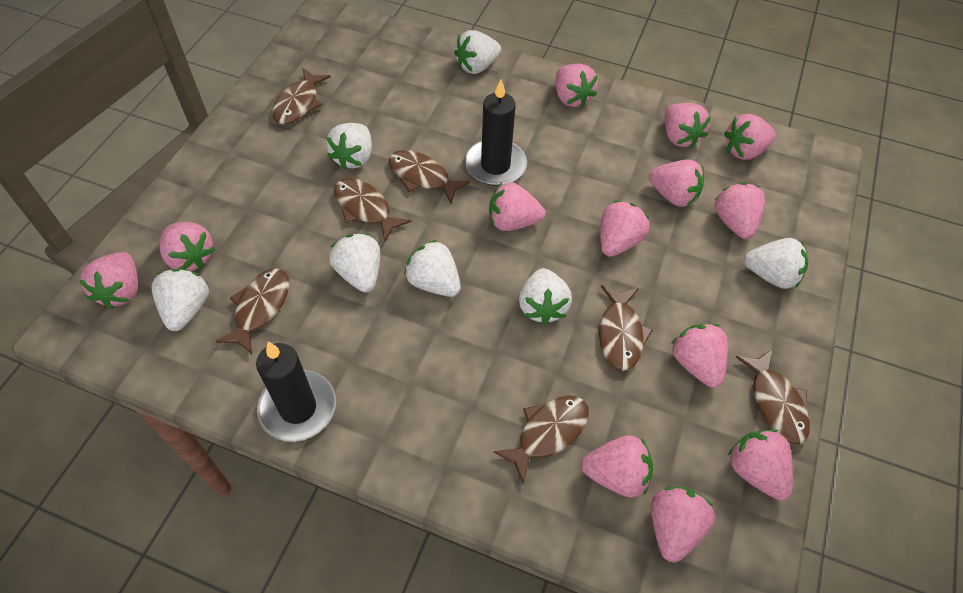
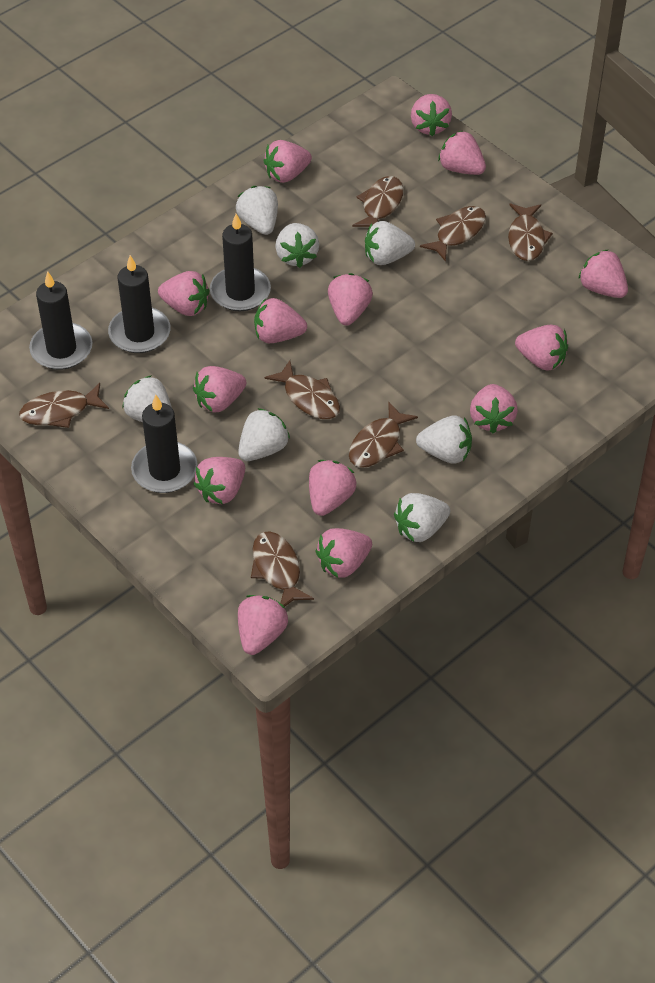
black candle: 2 -> 4
pink strawberry: 13 -> 14

